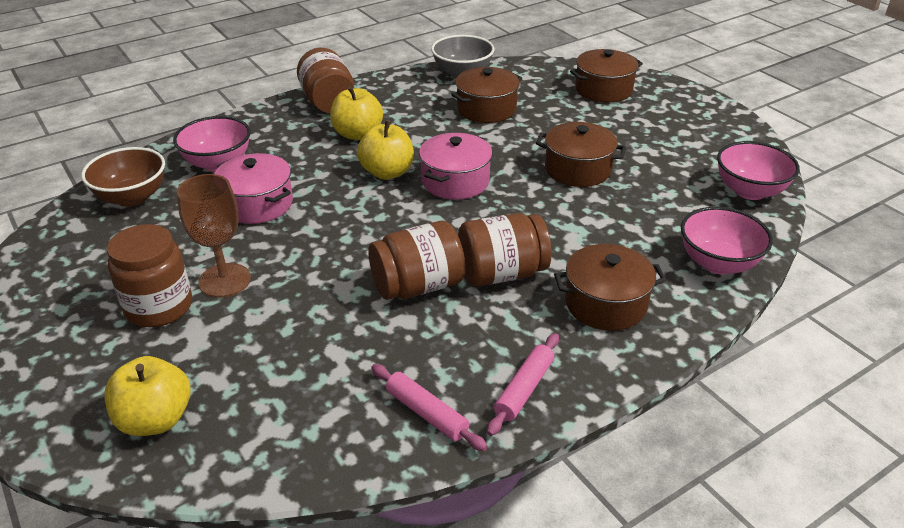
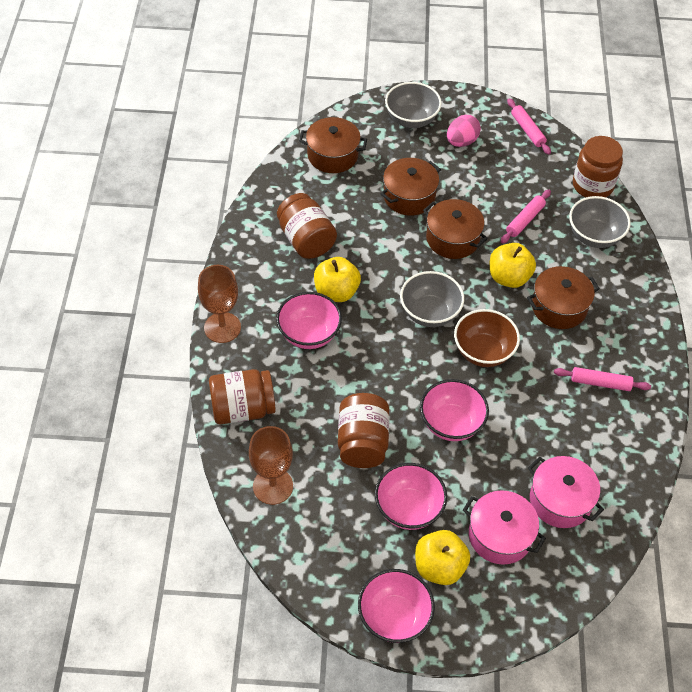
brown goblet: 1 -> 2
grey bowl: 1 -> 3
pink bowl: 3 -> 4
pink egg: 0 -> 1
pink rolling pin: 2 -> 3

